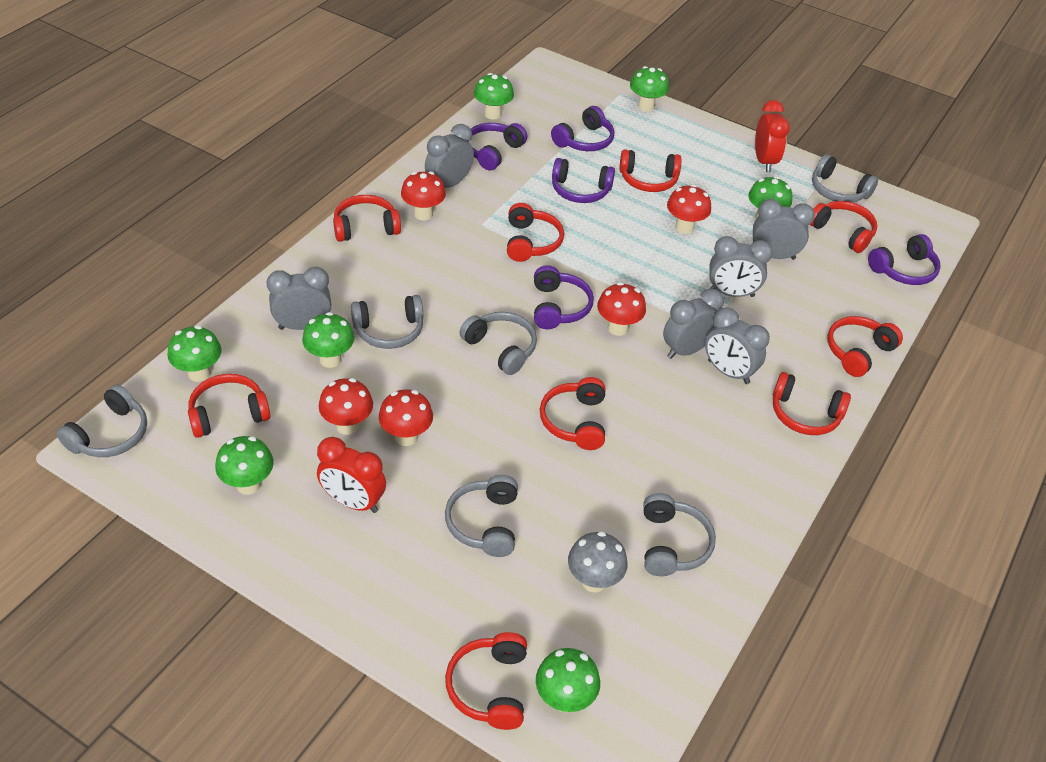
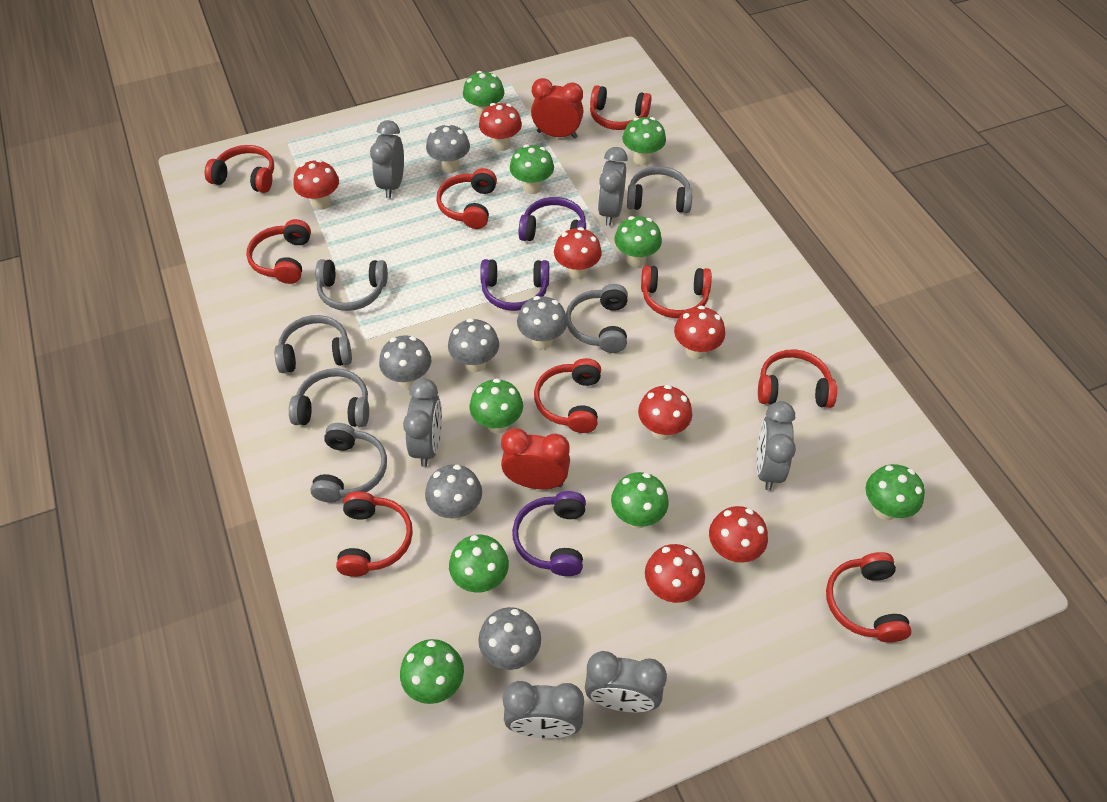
green mushroom: 7 -> 9
grey mushroom: 1 -> 6
purple headphones: 5 -> 3
red mushroom: 5 -> 7

